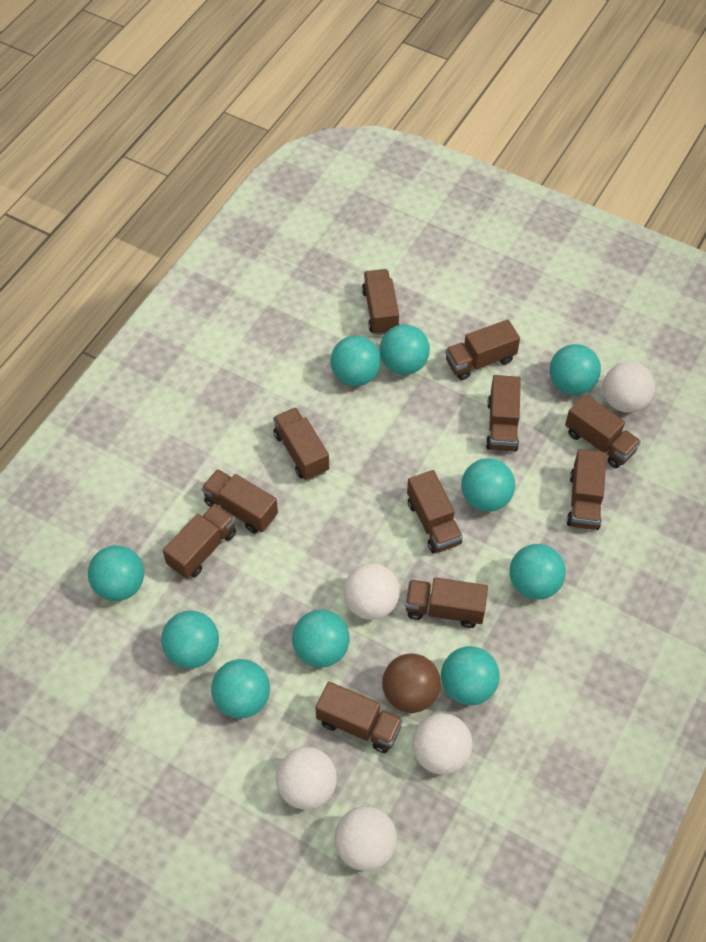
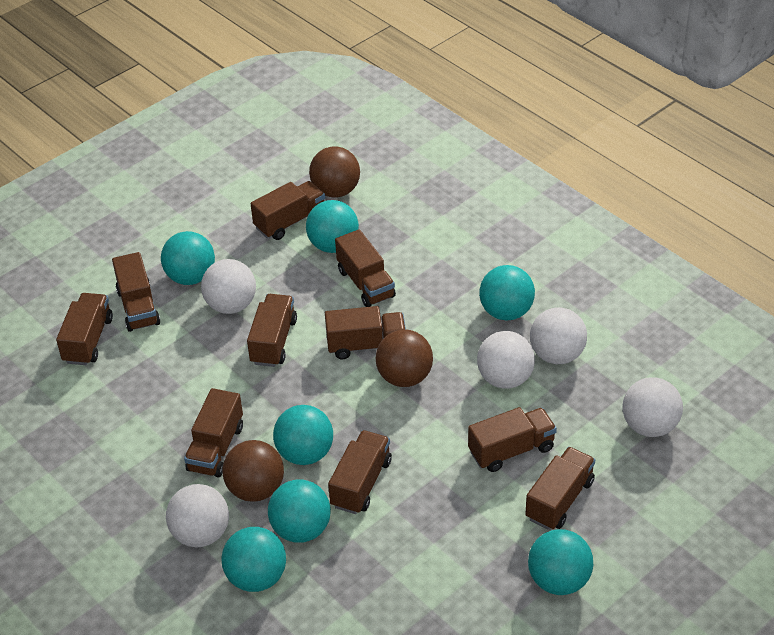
brown ball: 1 -> 3
brown truck: 11 -> 10
turquoise ball: 10 -> 7

